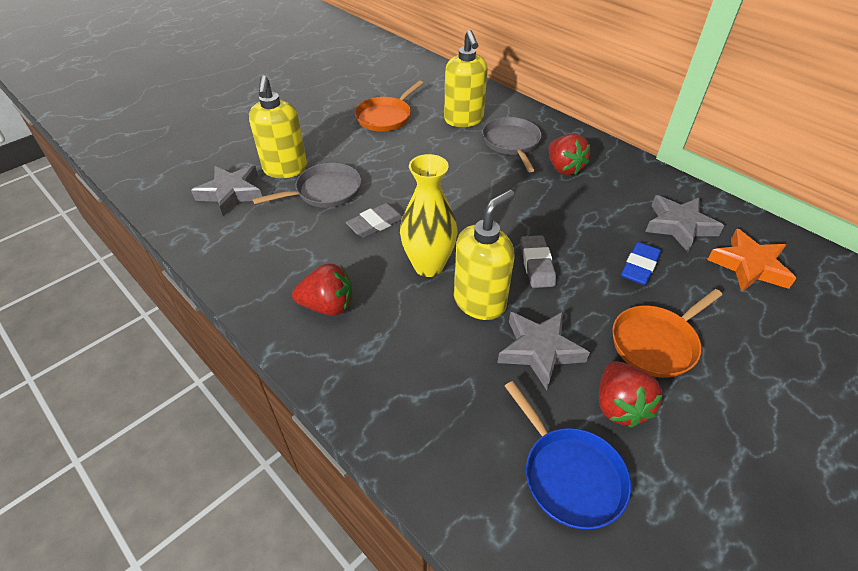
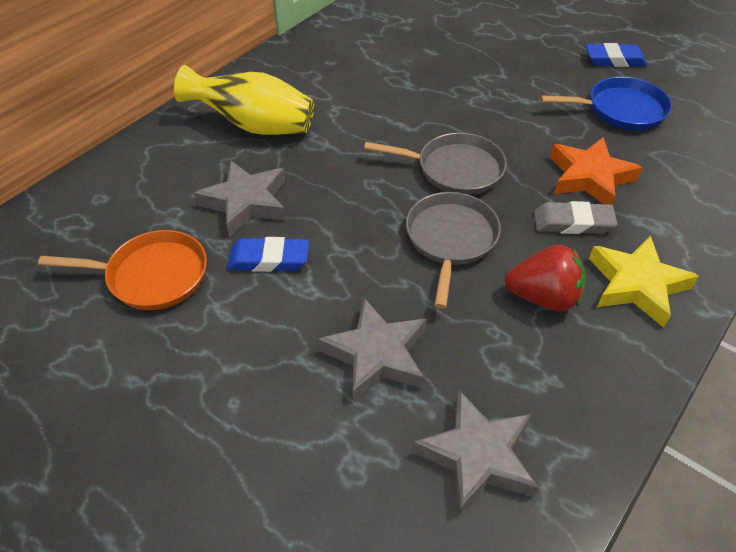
blue eraser: 1 -> 2
grey eraser: 2 -> 1
orange pan: 2 -> 1
red strawberry: 3 -> 1
yellow soap dispenser: 3 -> 0
yellow star: 0 -> 1

